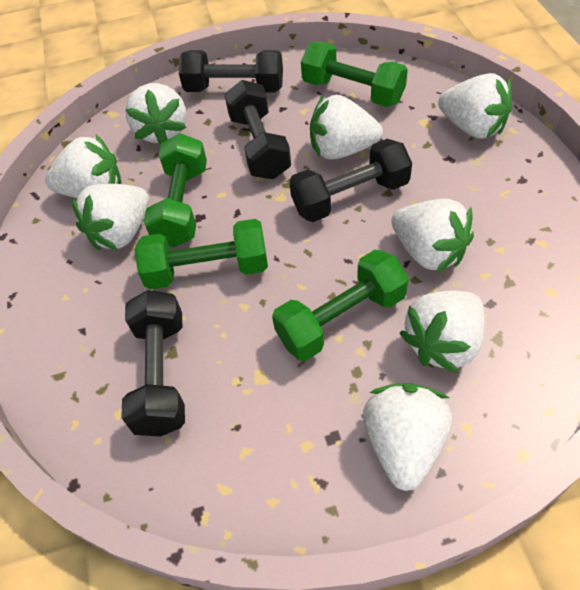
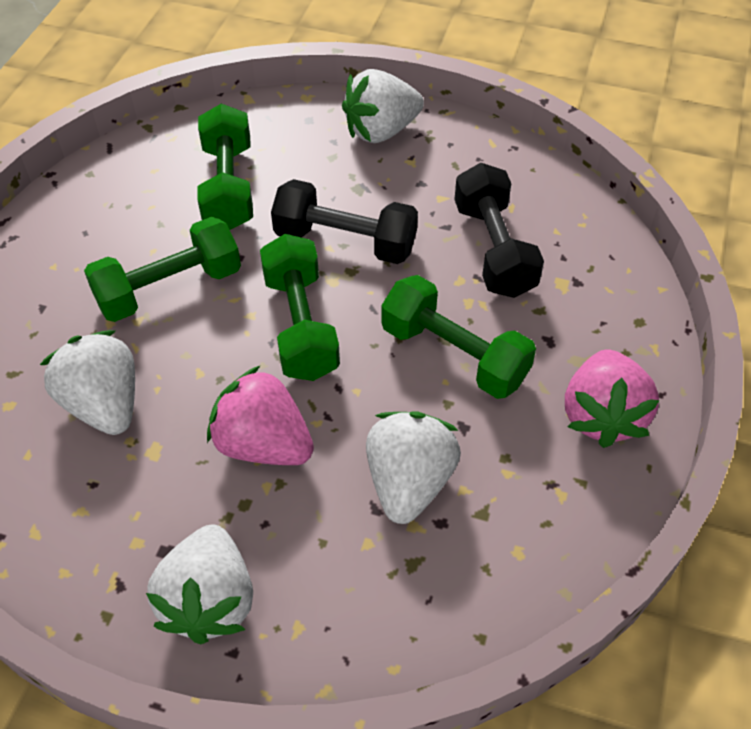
black dumbbell: 4 -> 2
pink strawberry: 0 -> 2
white strawberry: 8 -> 4

